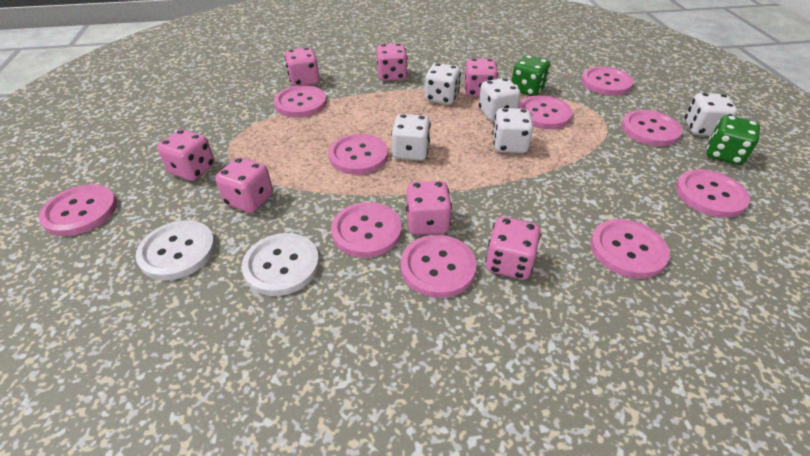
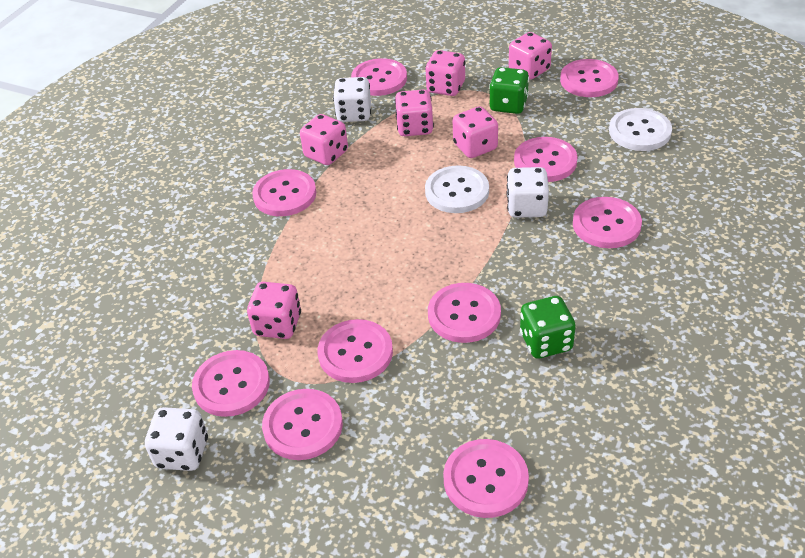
pink dice: 7 -> 6
white dice: 5 -> 3

